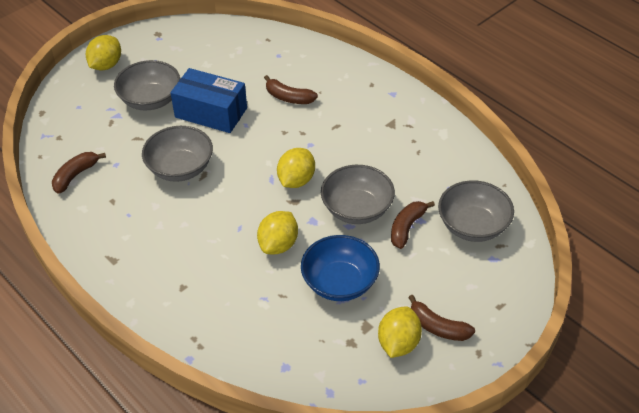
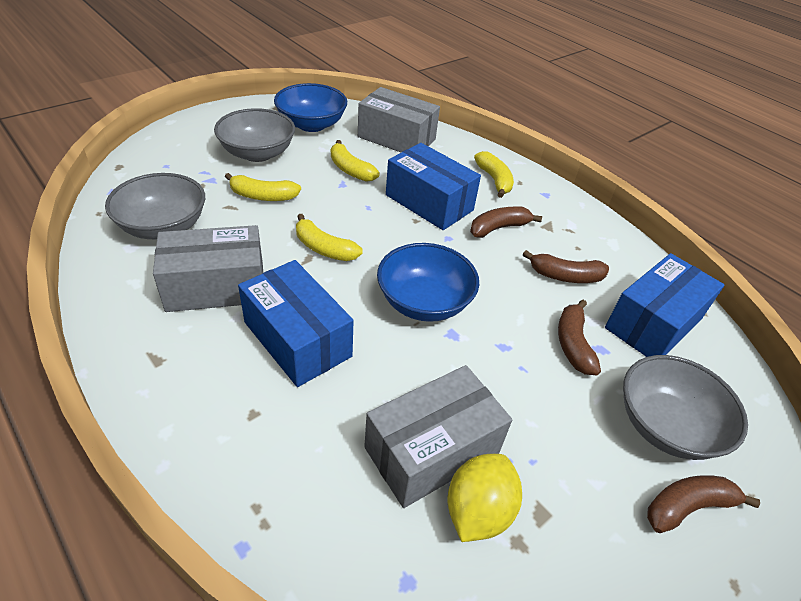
blue bowl: 1 -> 2
blue box: 1 -> 3
grey bowl: 4 -> 3
grey box: 0 -> 3
yellow banana: 0 -> 4
yellow lemon: 4 -> 1

